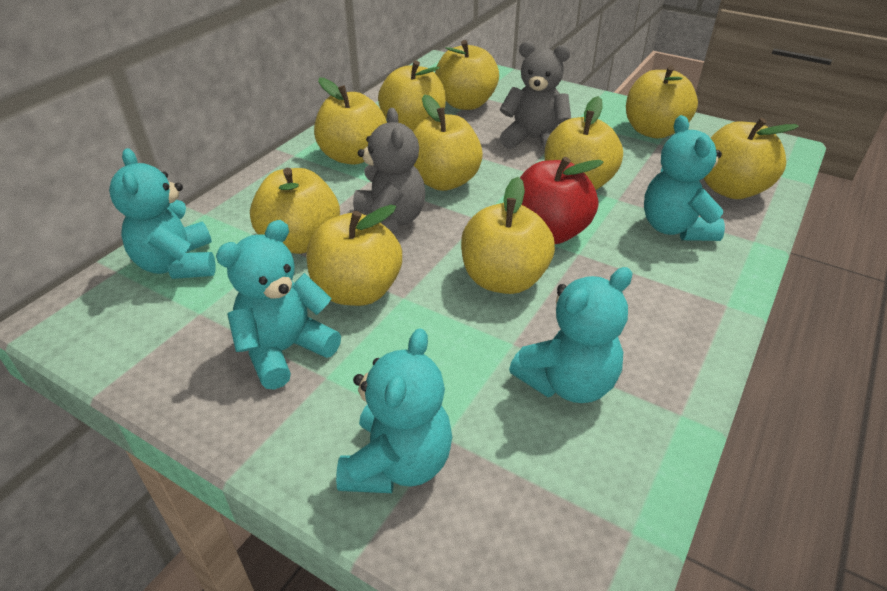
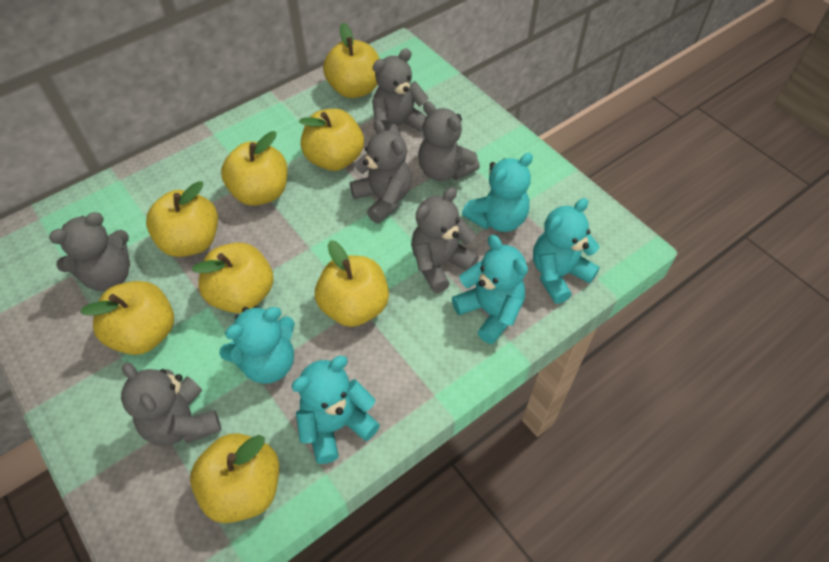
grey teddy bear: 2 -> 6
red apple: 1 -> 0
yellow apple: 10 -> 8

